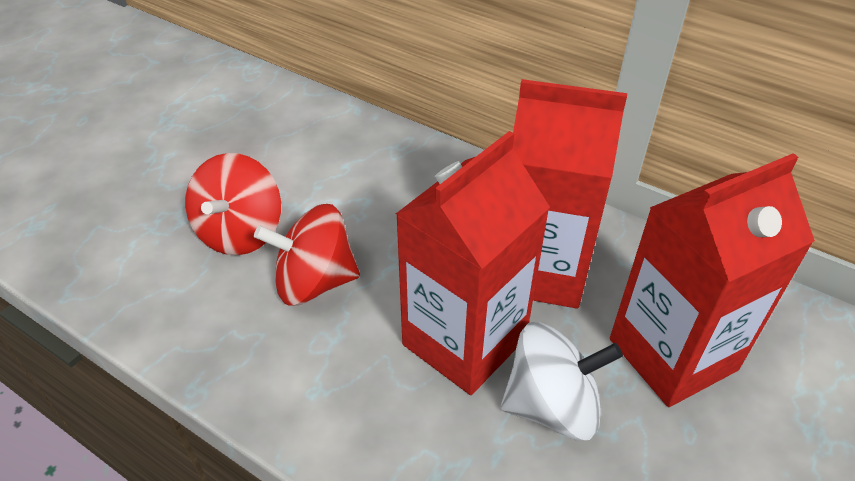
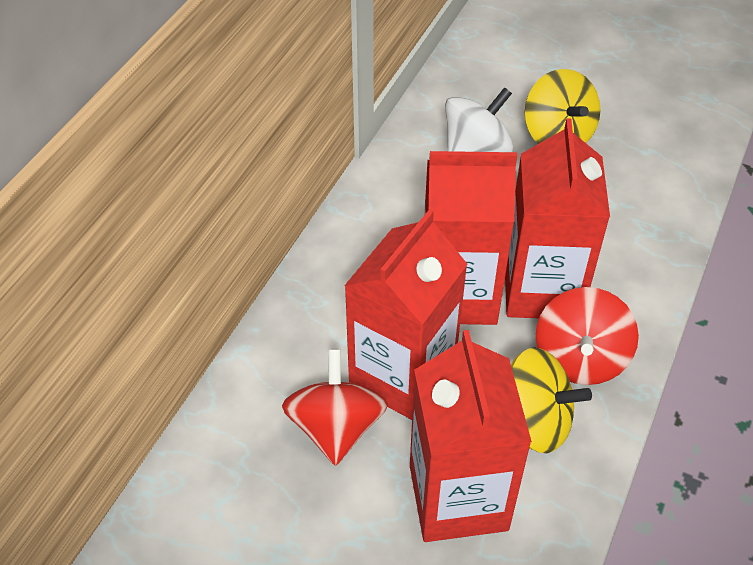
red carton: 3 -> 4
yellow spinning top: 0 -> 2

